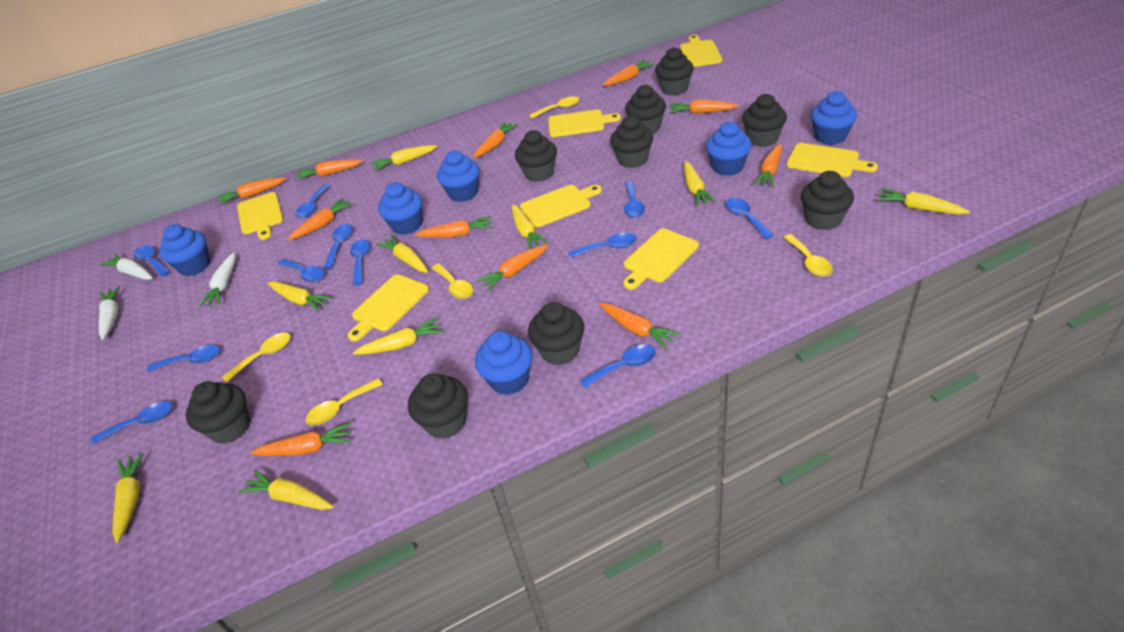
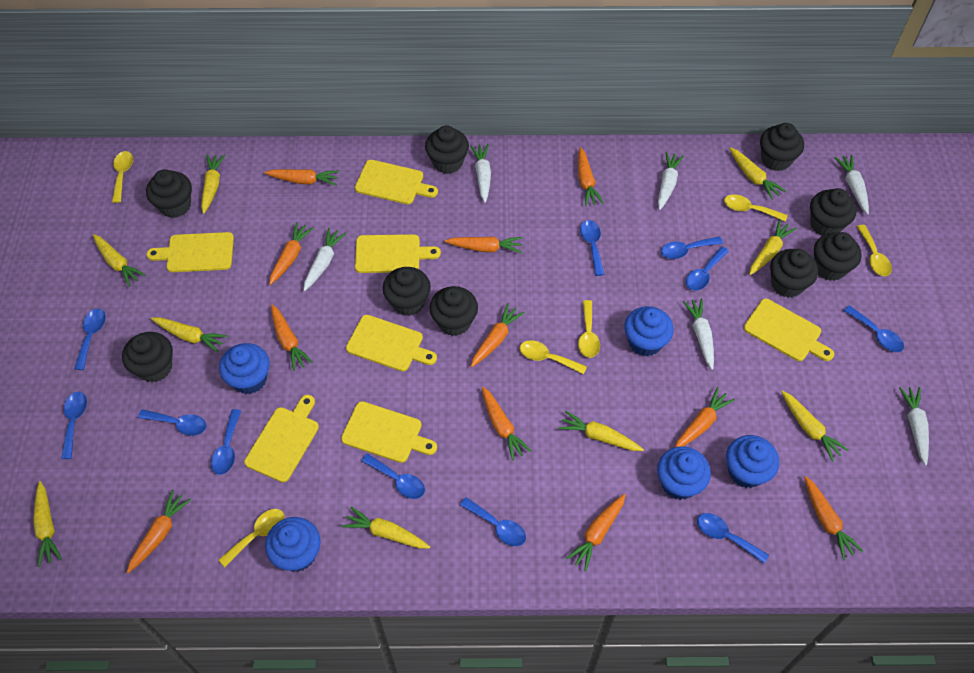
blue cupcake: 6 -> 5
white carrot: 3 -> 6
yellow spoon: 5 -> 6

